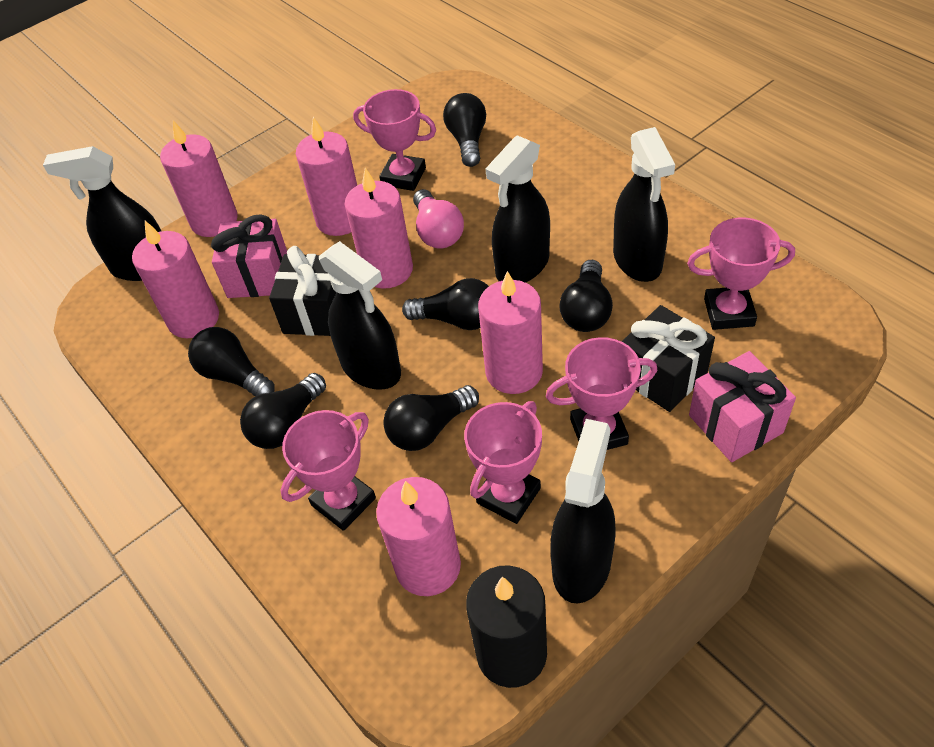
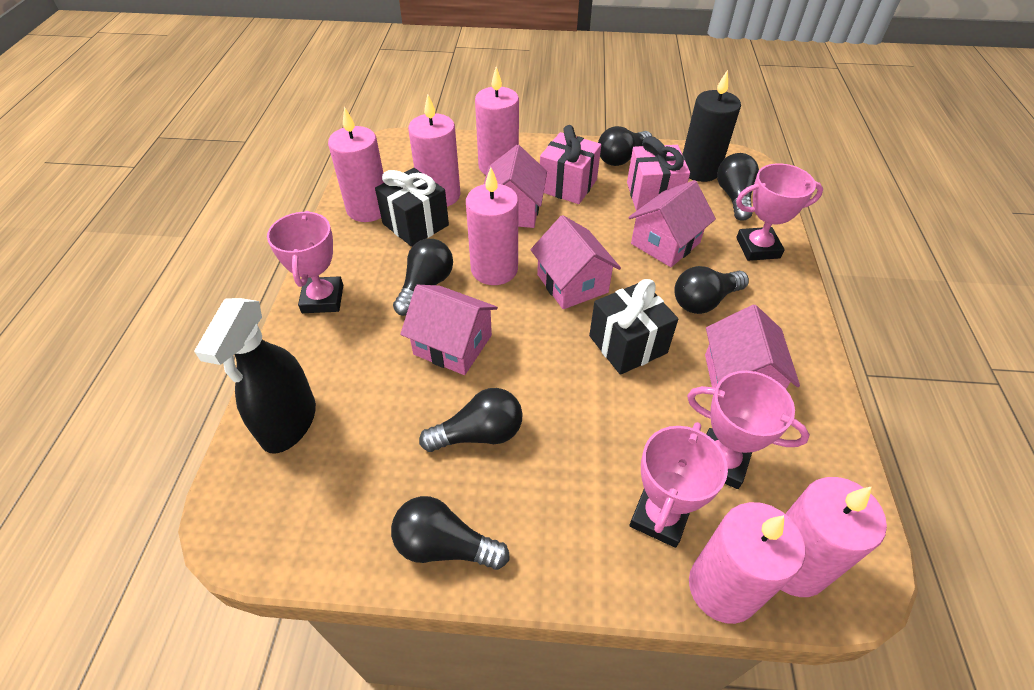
black spray bottle: 5 -> 1
pink house: 0 -> 5
pink light bulb: 1 -> 0
pink trophy: 5 -> 4

